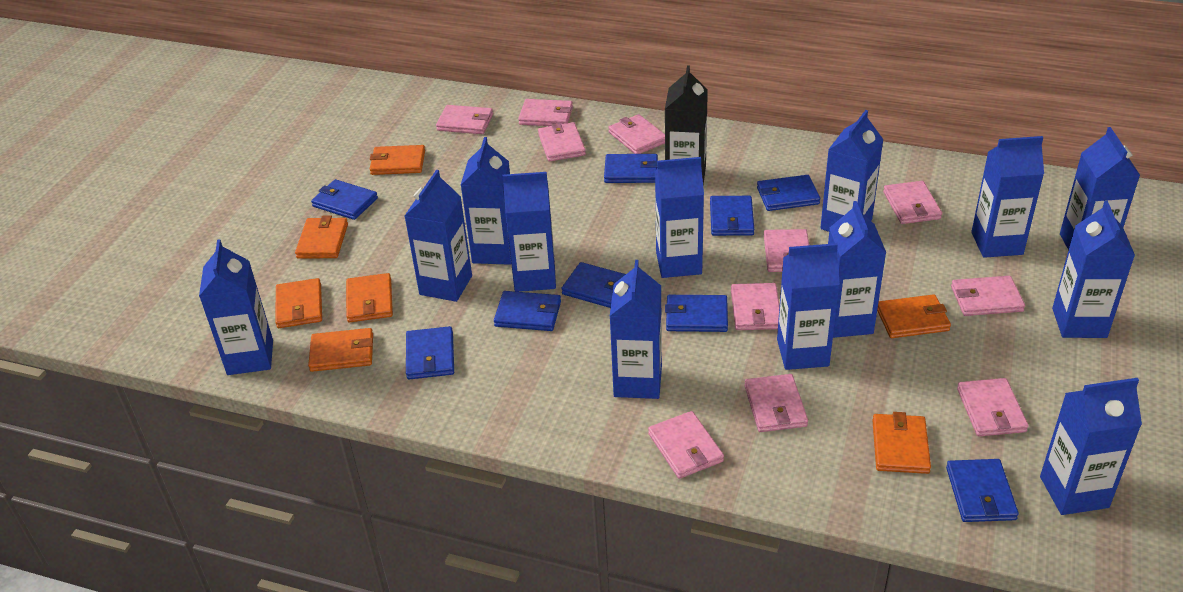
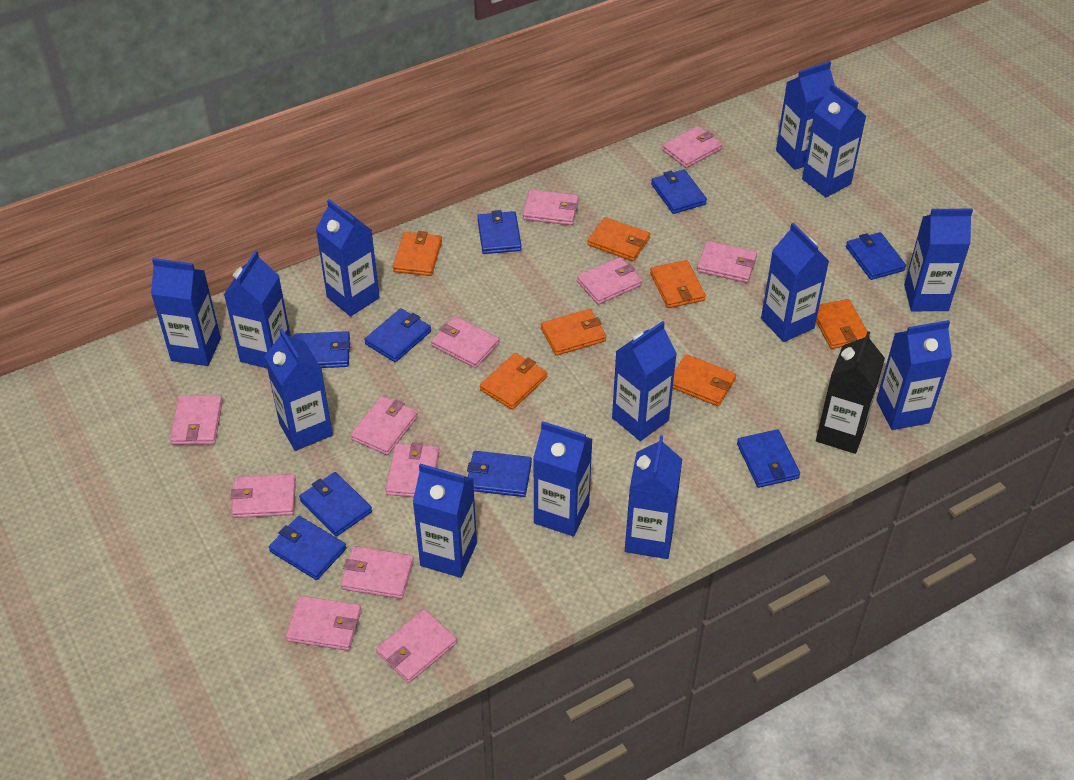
pink wallet: 11 -> 12

